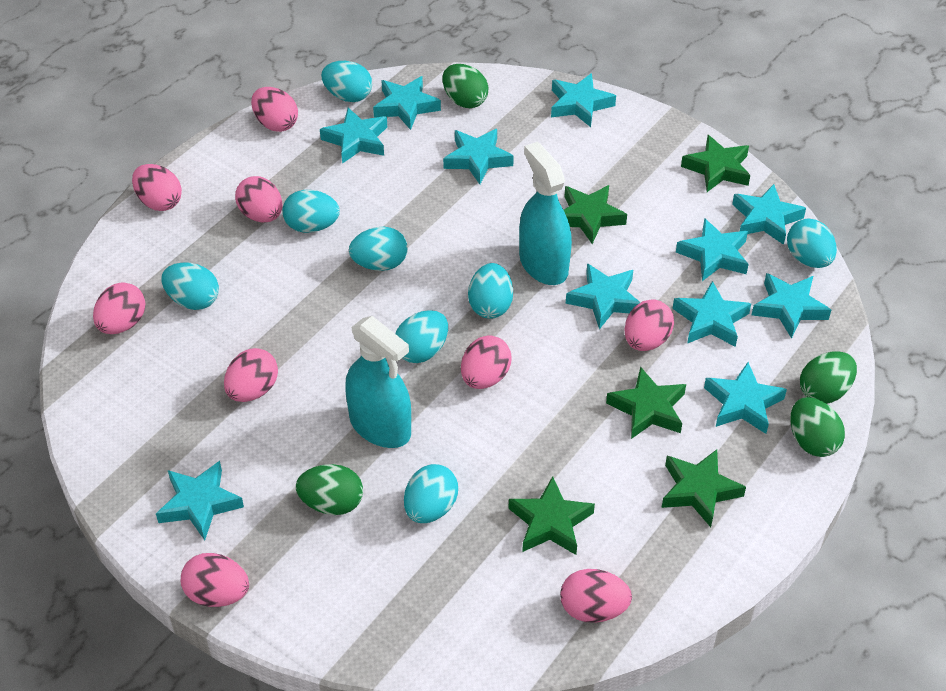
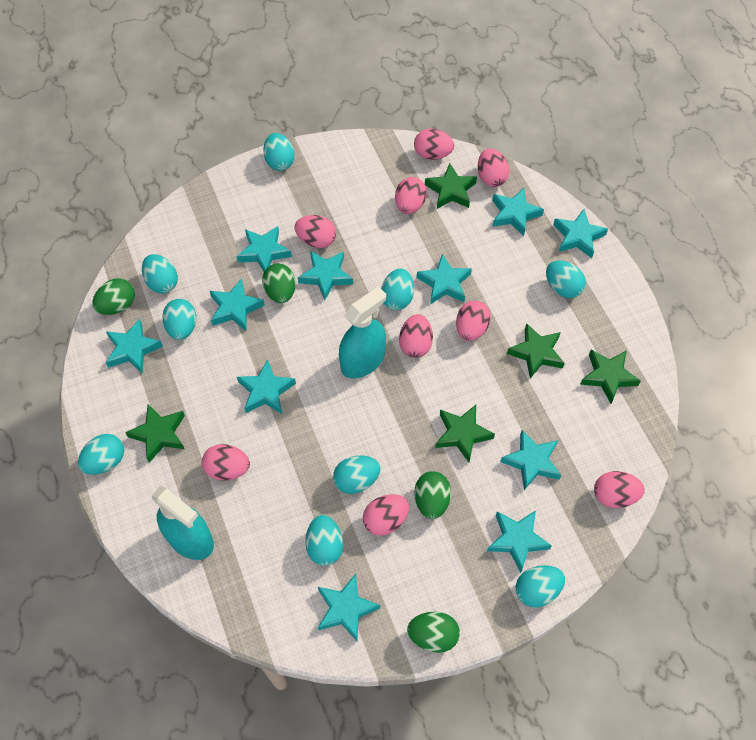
turquoise egg: 8 -> 9

